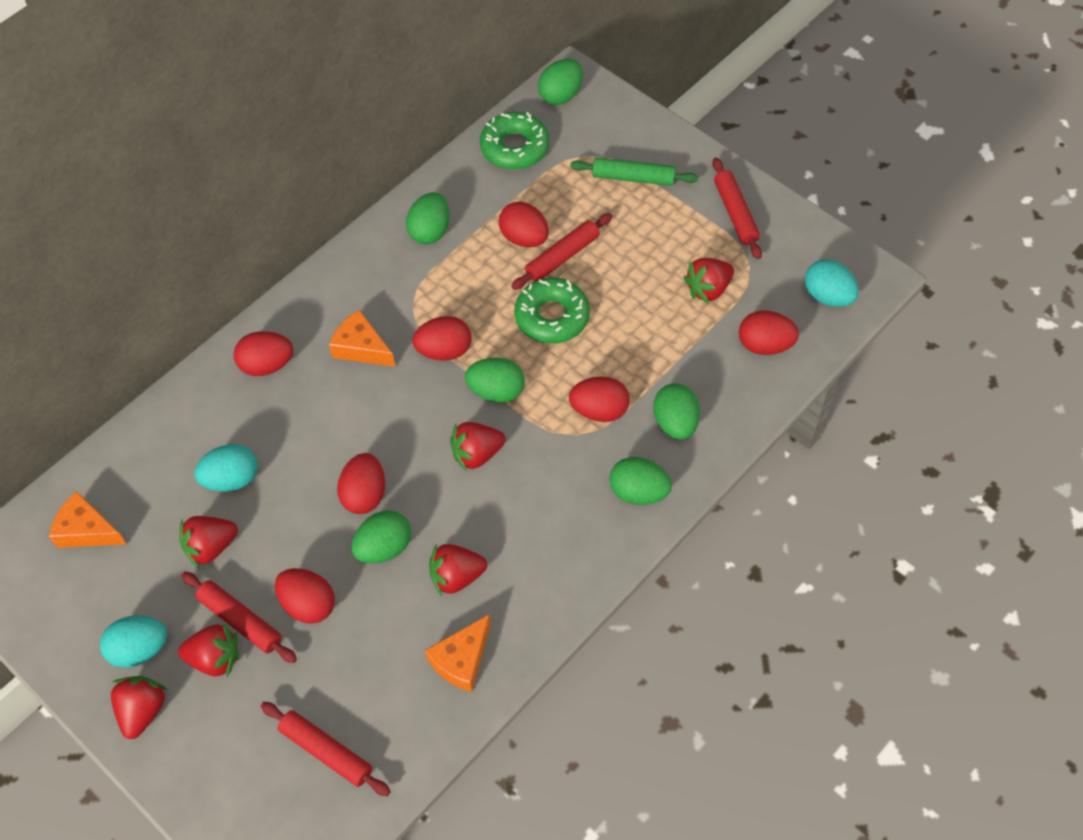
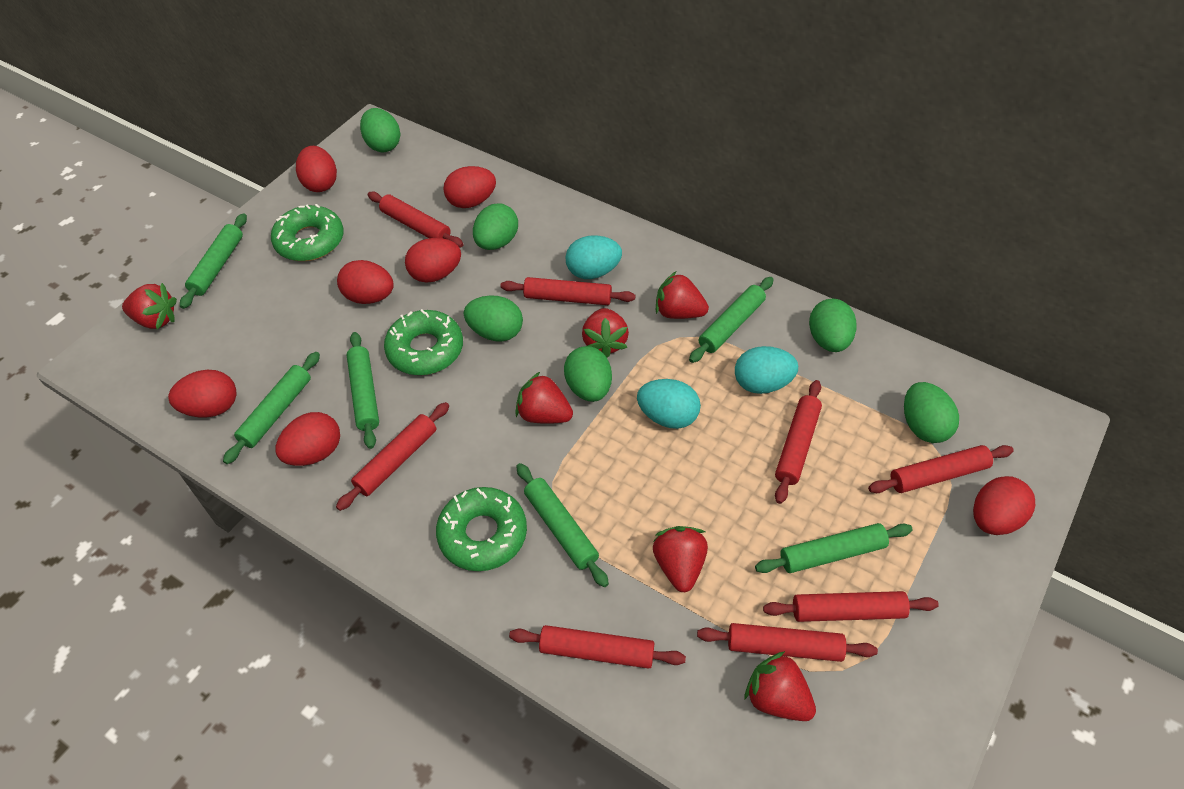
green donut: 2 -> 3
green rolling pin: 1 -> 6
orange cheese: 3 -> 0
red rolling pin: 4 -> 8

